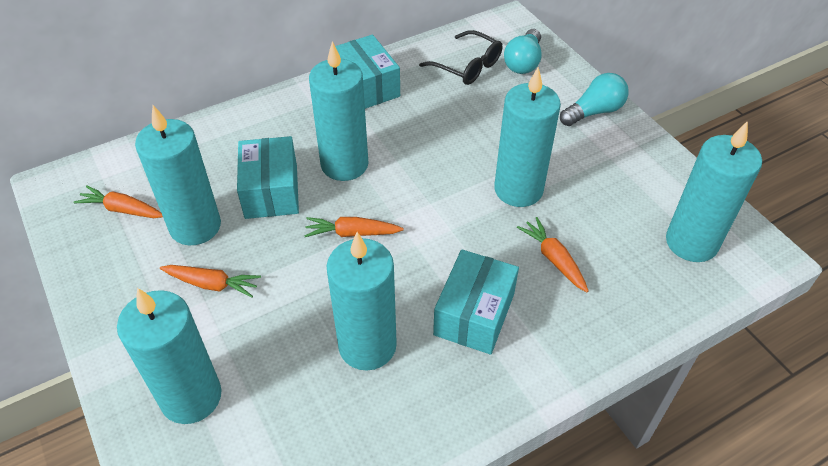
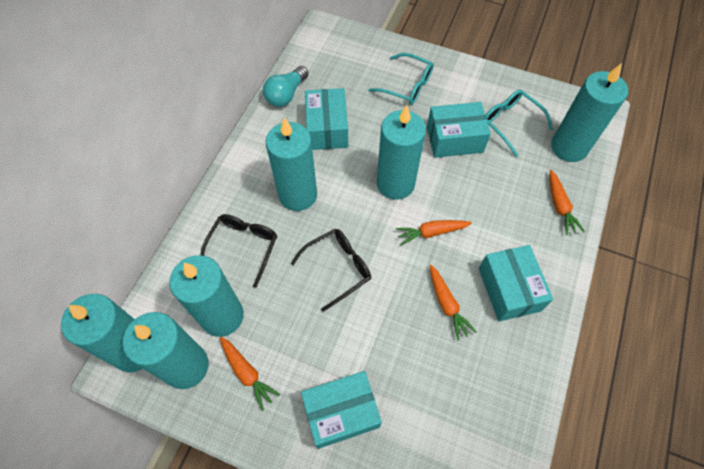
black glasses: 1 -> 2
turquoise box: 3 -> 4
turquoise glasses: 0 -> 2
turquoise light bulb: 2 -> 1

